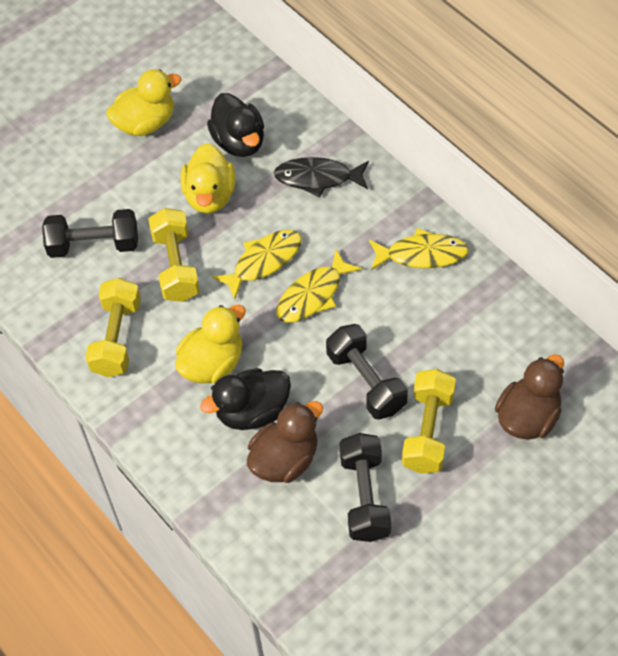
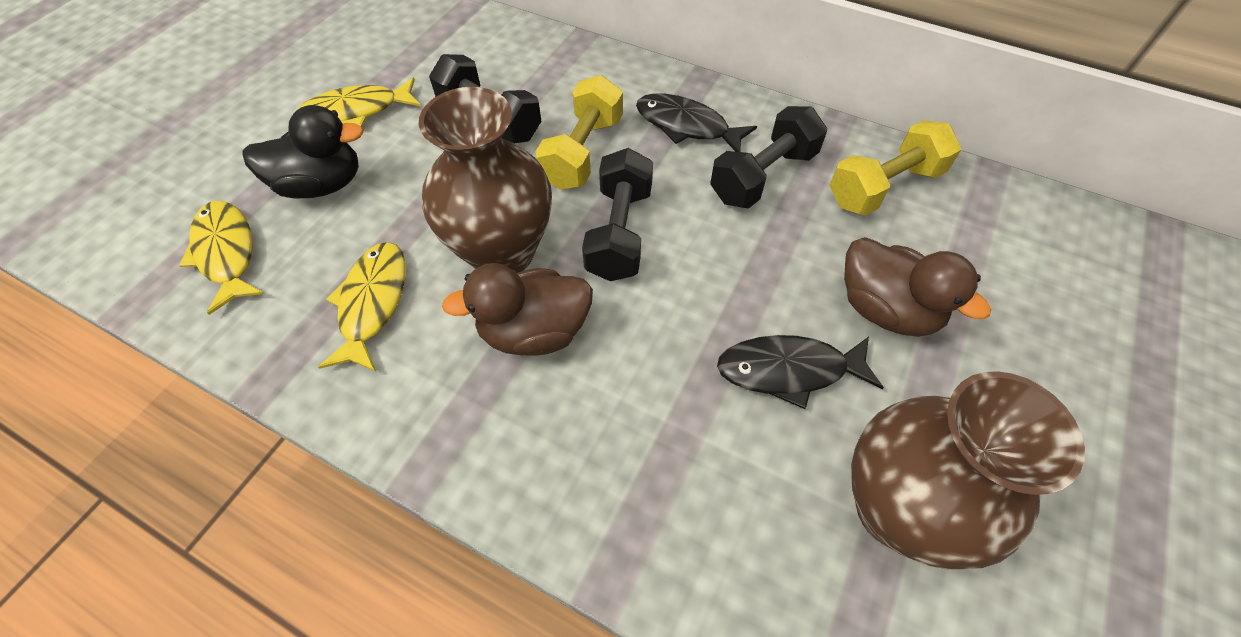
black duck: 2 -> 1
black fish: 1 -> 2
brown vase: 0 -> 2
yellow duck: 3 -> 0
yellow dumbbell: 3 -> 2

